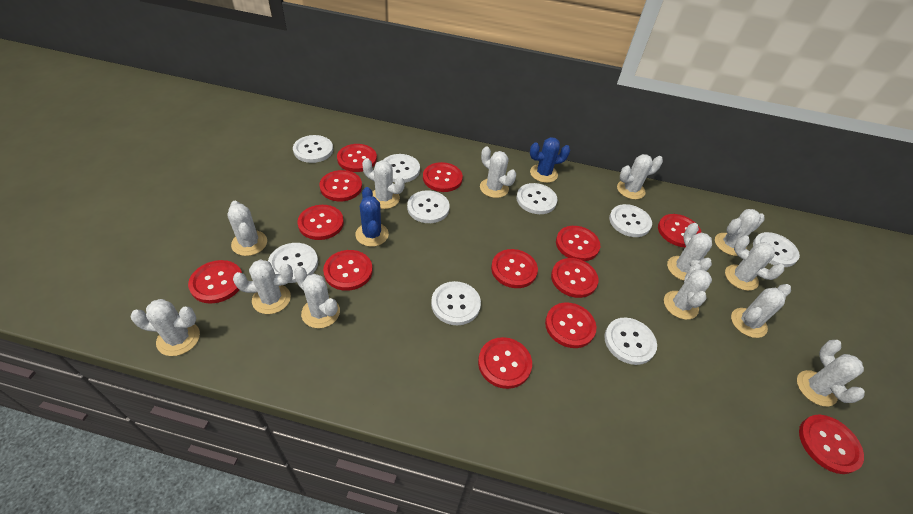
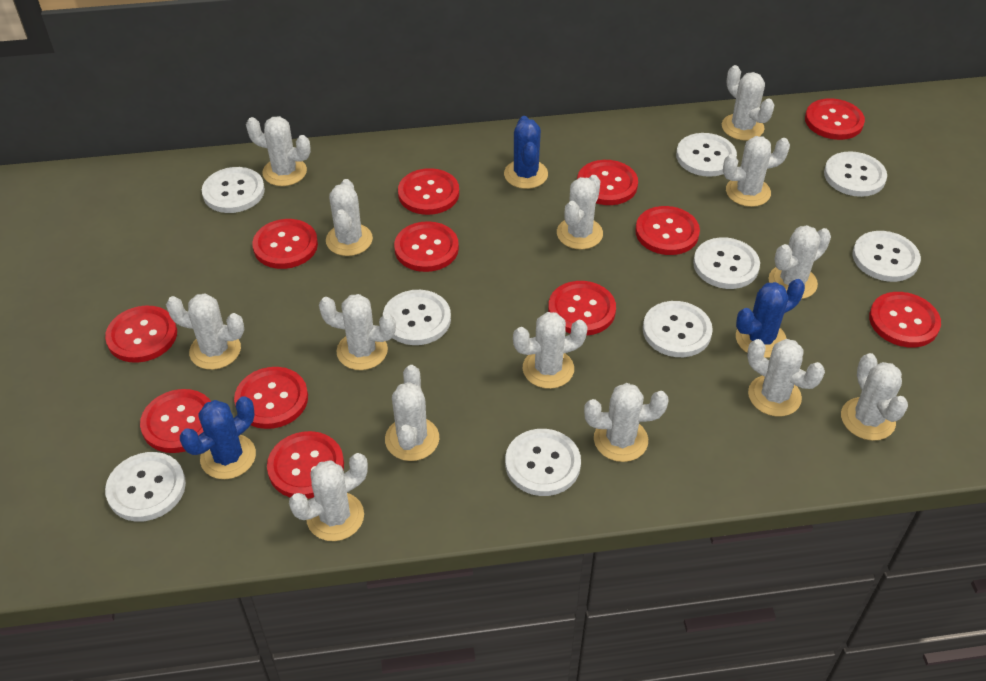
blue cactus: 2 -> 3
red button: 13 -> 12
white cactus: 13 -> 14

